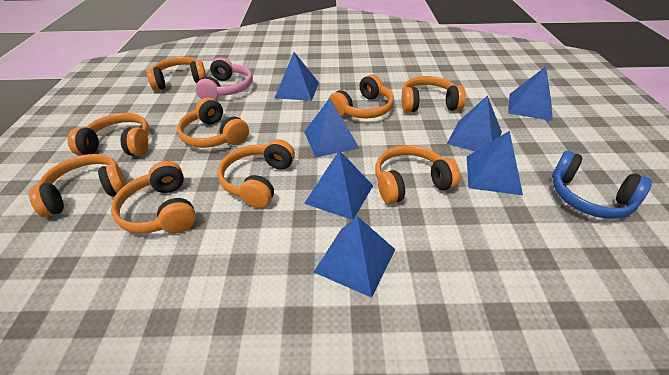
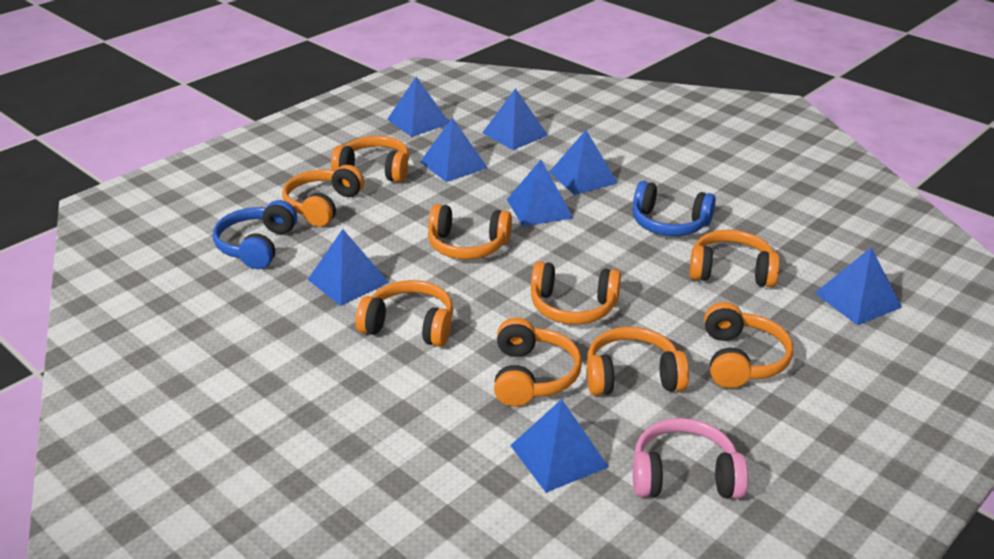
blue headphones: 1 -> 2
blue pyramid: 7 -> 8

